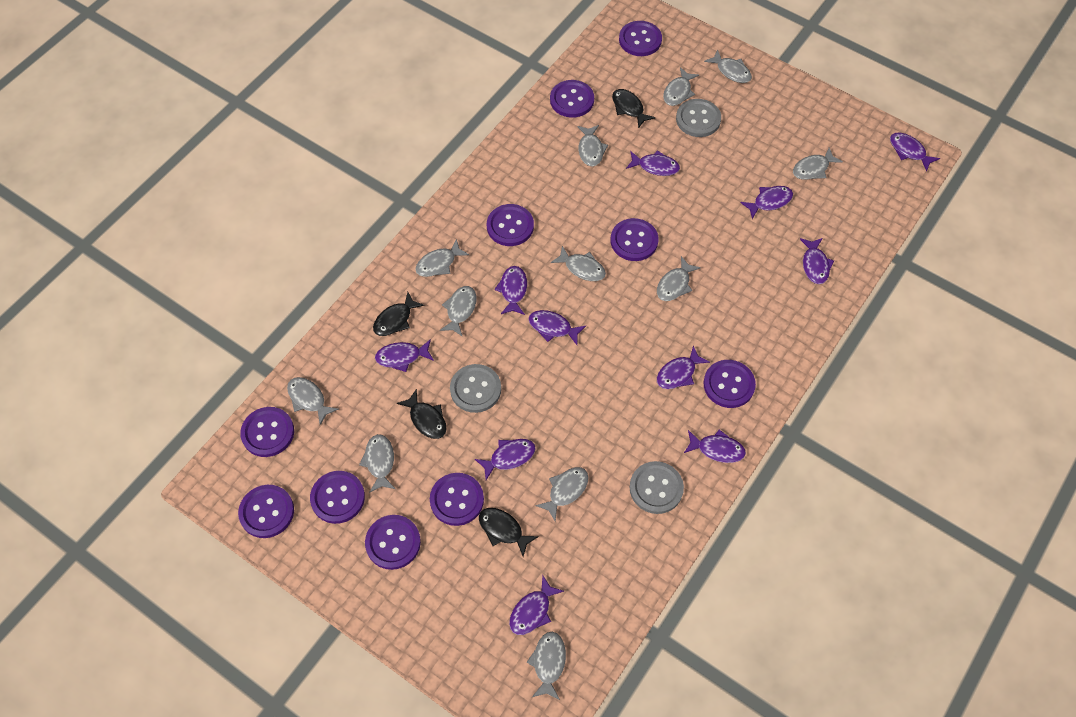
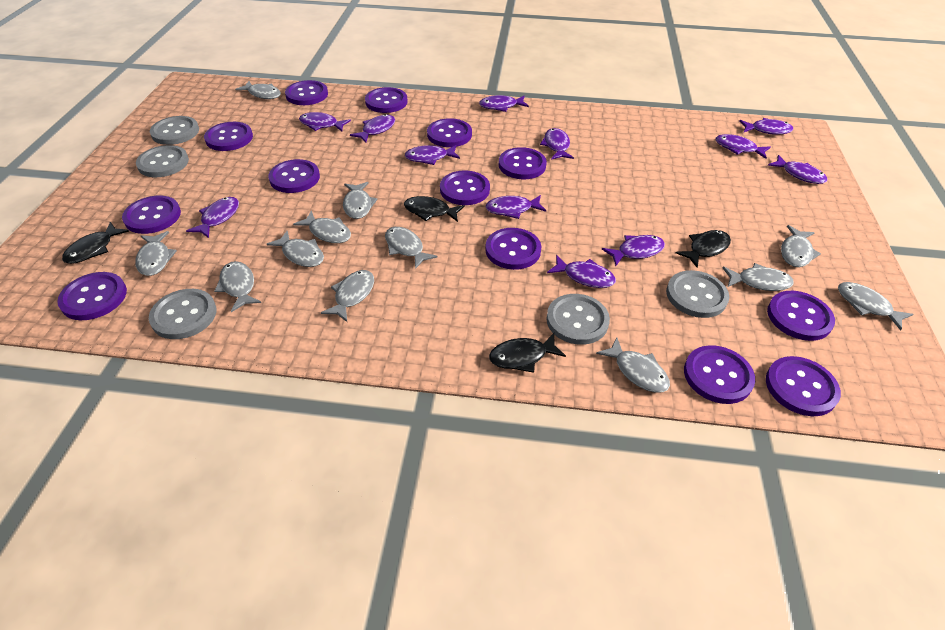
grey button: 3 -> 5
purple button: 10 -> 13
purple fish: 11 -> 12

